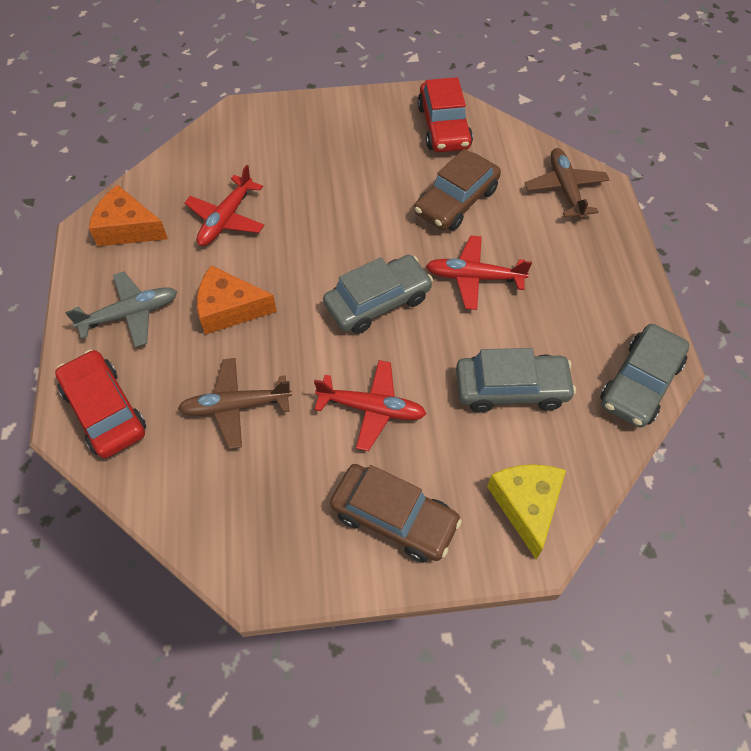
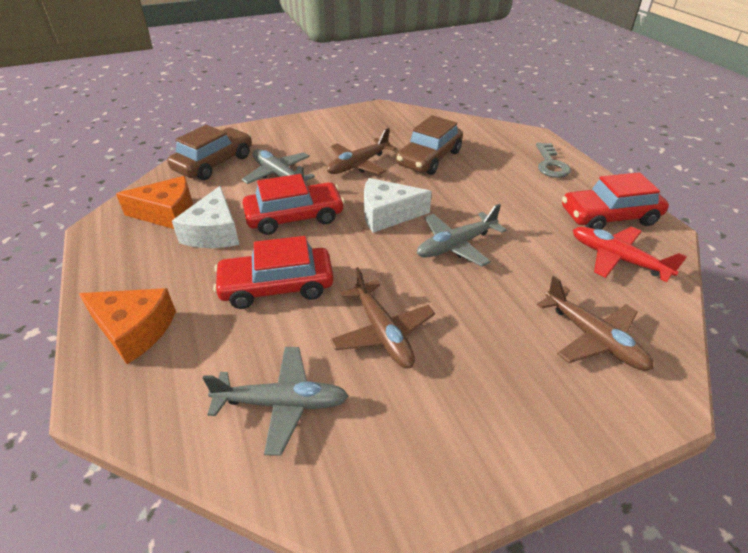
brown plane: 2 -> 3
grey car: 3 -> 0
grey key: 0 -> 1
grey plane: 1 -> 3
red car: 2 -> 3
red plane: 3 -> 1
white cheese: 0 -> 2
yellow cheese: 1 -> 0

